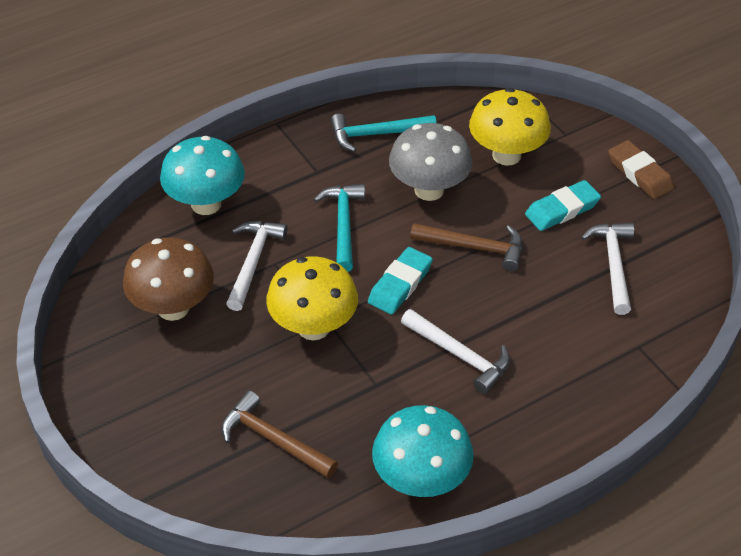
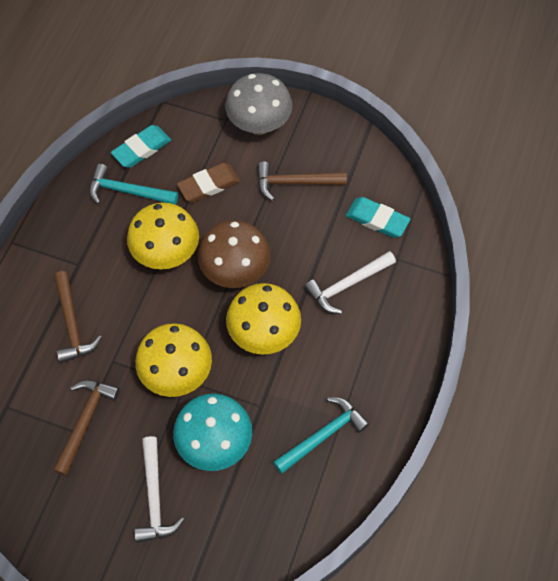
brown hammer: 2 -> 3
turquoise mushroom: 2 -> 1
white hammer: 3 -> 2
yellow mushroom: 2 -> 3

